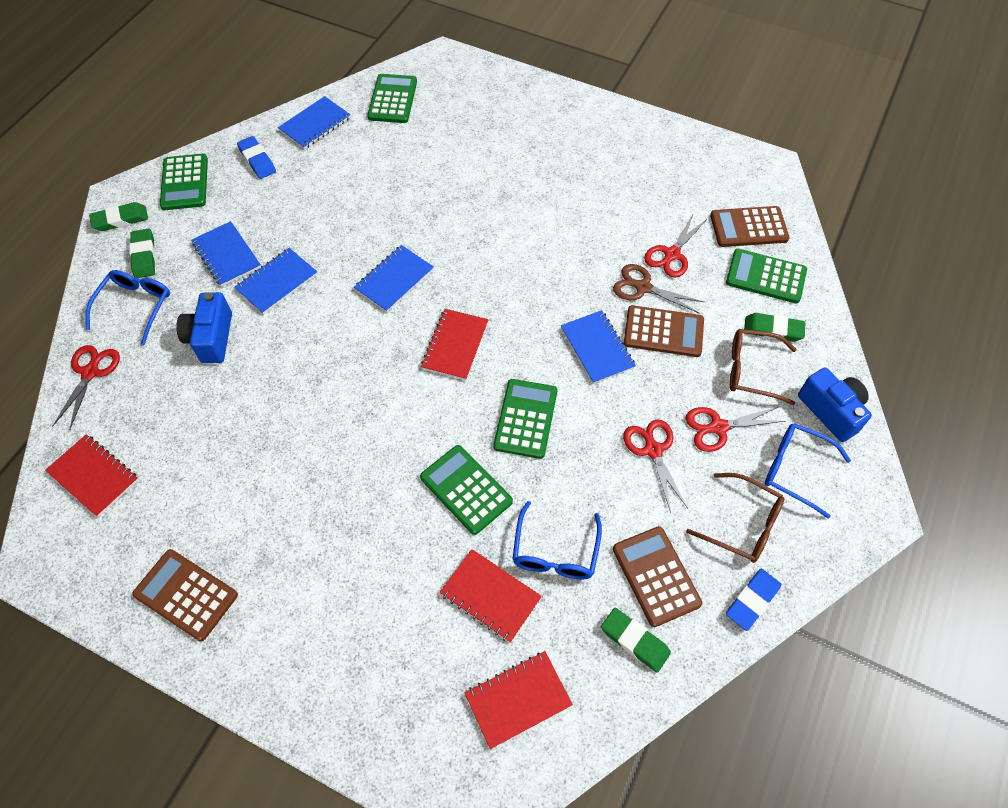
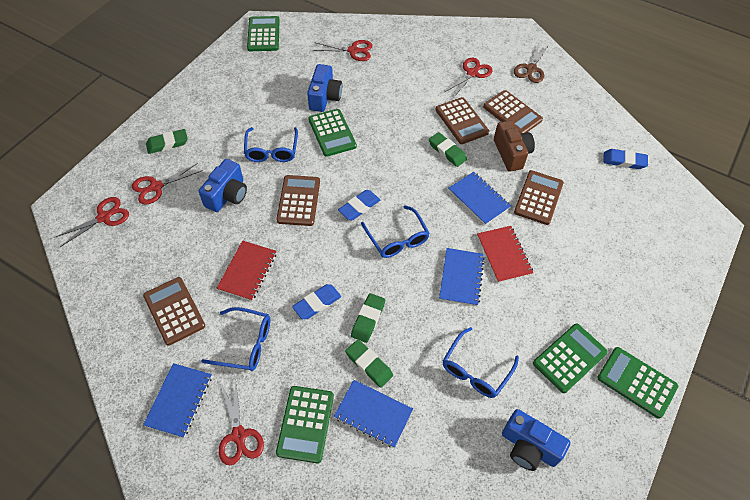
blue camera: 2 -> 3
blue eraser: 2 -> 3
blue glasses: 3 -> 4
blue notebook: 5 -> 4
brown calculator: 4 -> 5
brown camera: 0 -> 1
brown glasses: 2 -> 0
red notebook: 4 -> 2
red scissors: 4 -> 5

